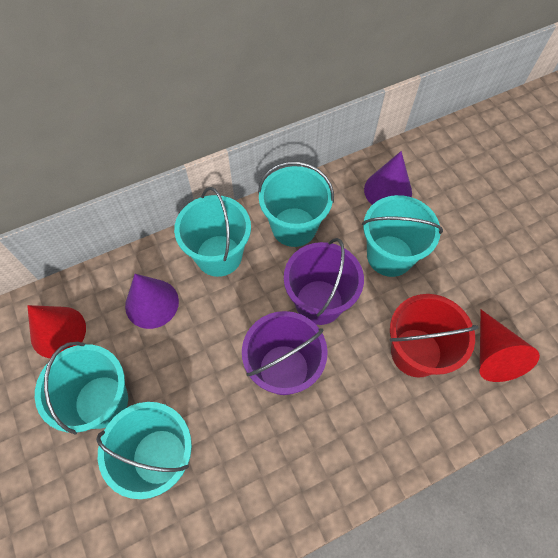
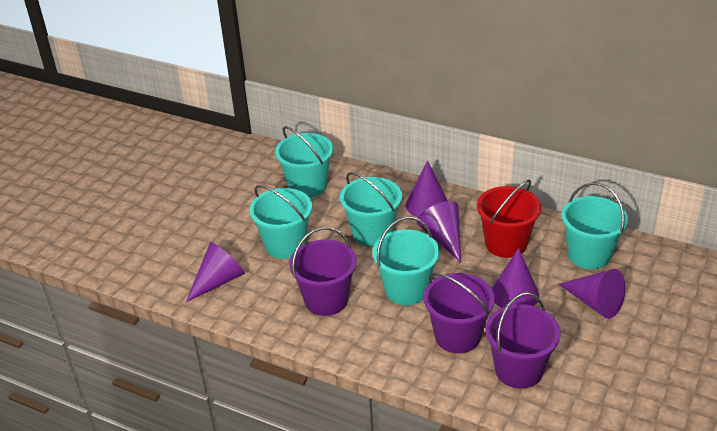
purple bucket: 2 -> 3
purple cone: 2 -> 5
red cone: 2 -> 0

